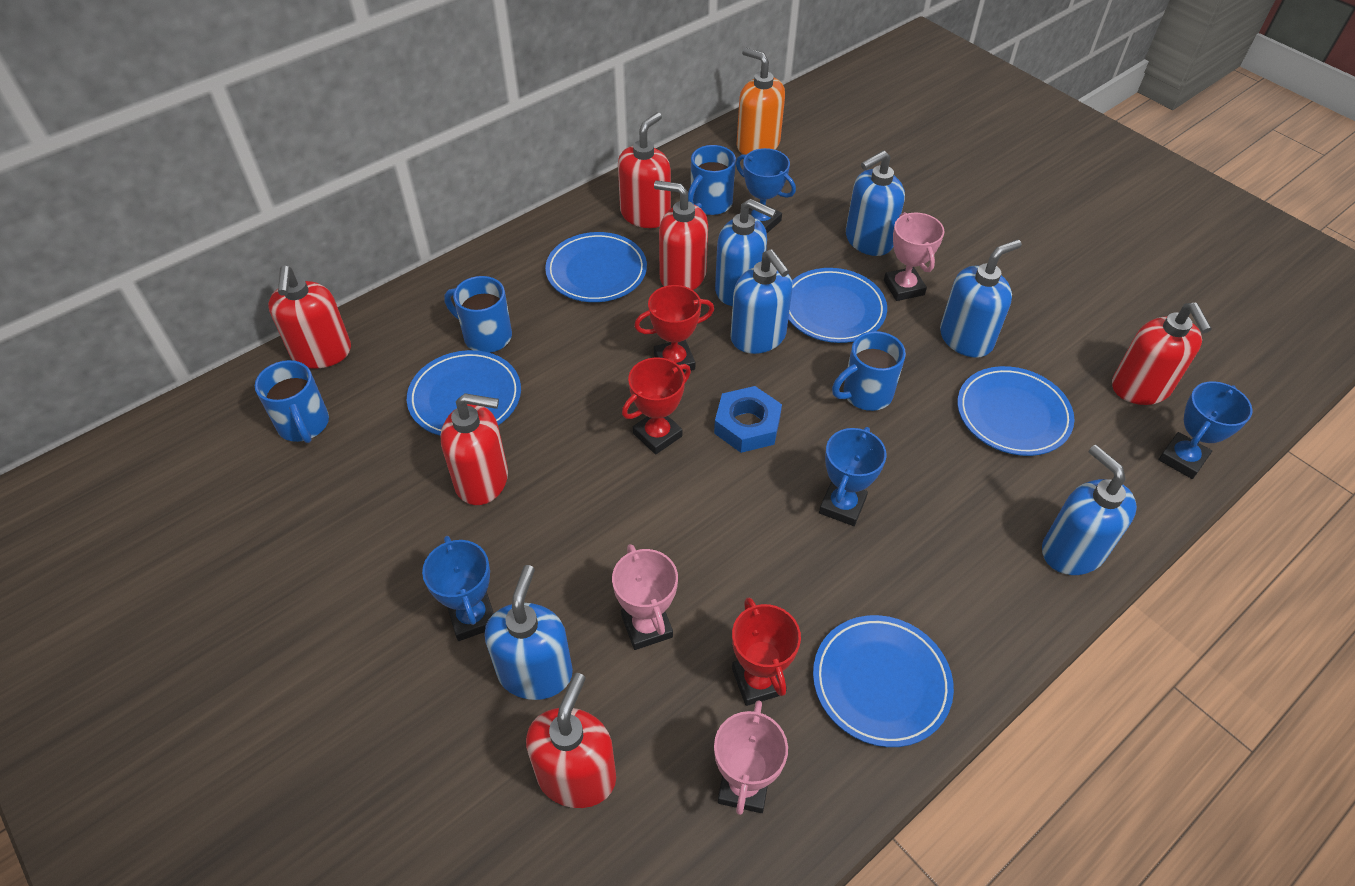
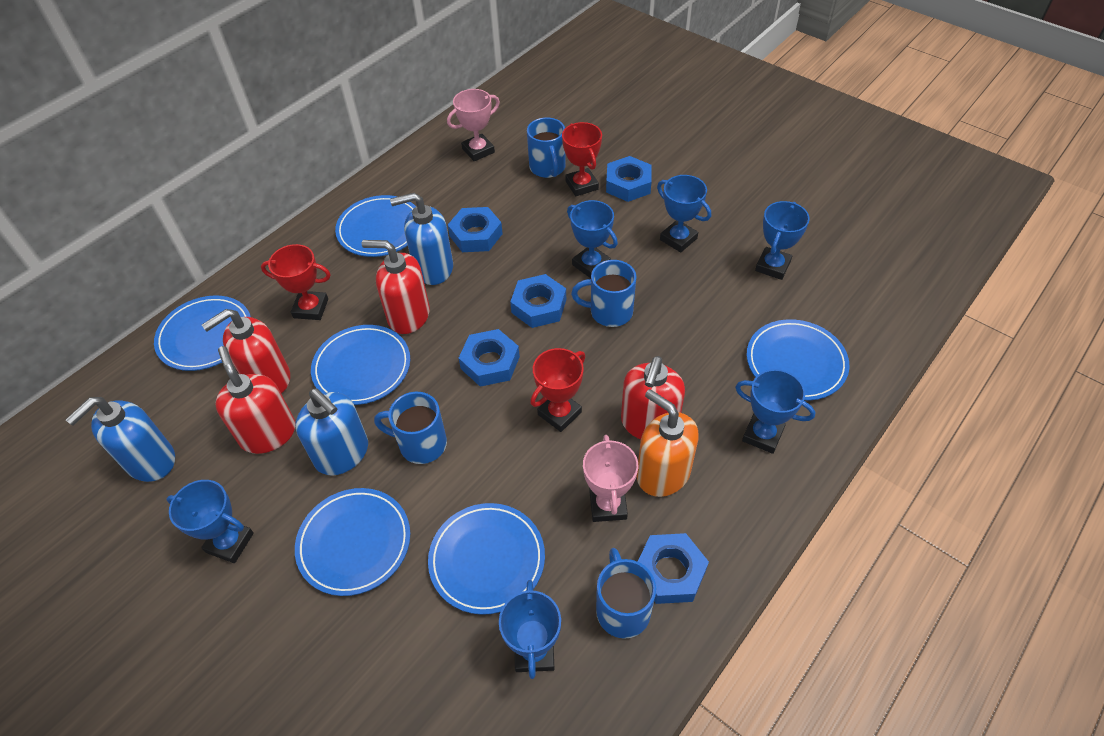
blue nut: 1 -> 5
blue plate: 5 -> 6
blue soap dispenser: 6 -> 3
blue trophy: 4 -> 6
pink trophy: 3 -> 2
red soap dispenser: 6 -> 4

